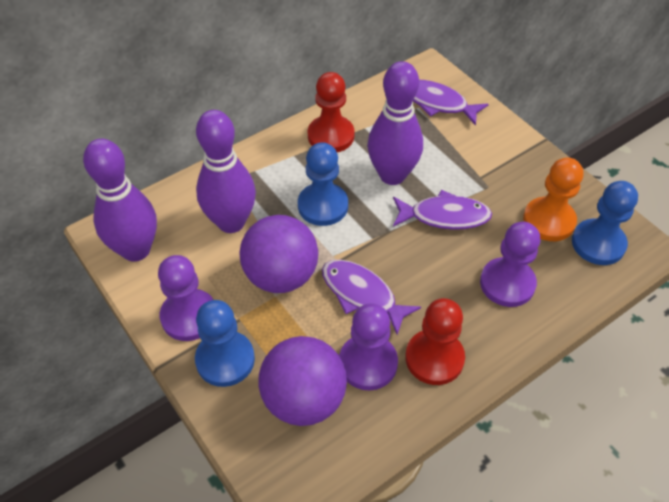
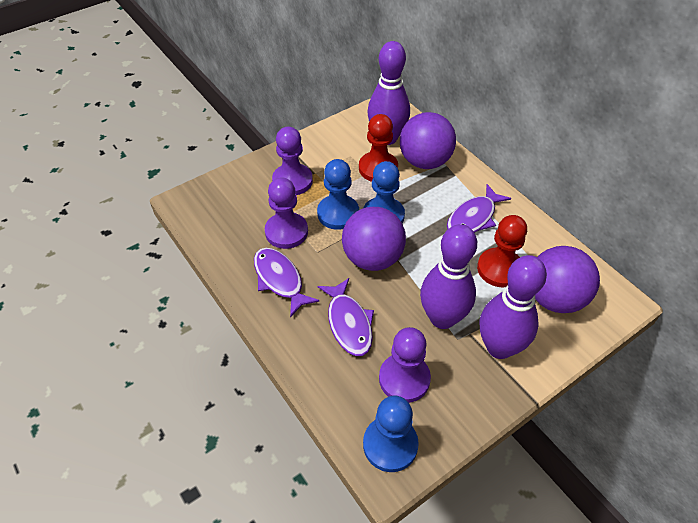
orange pawn: 1 -> 0
purple ball: 2 -> 3

